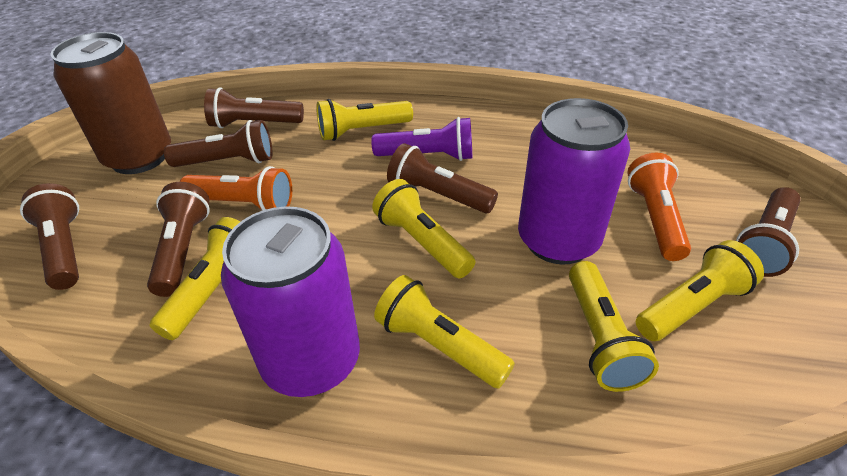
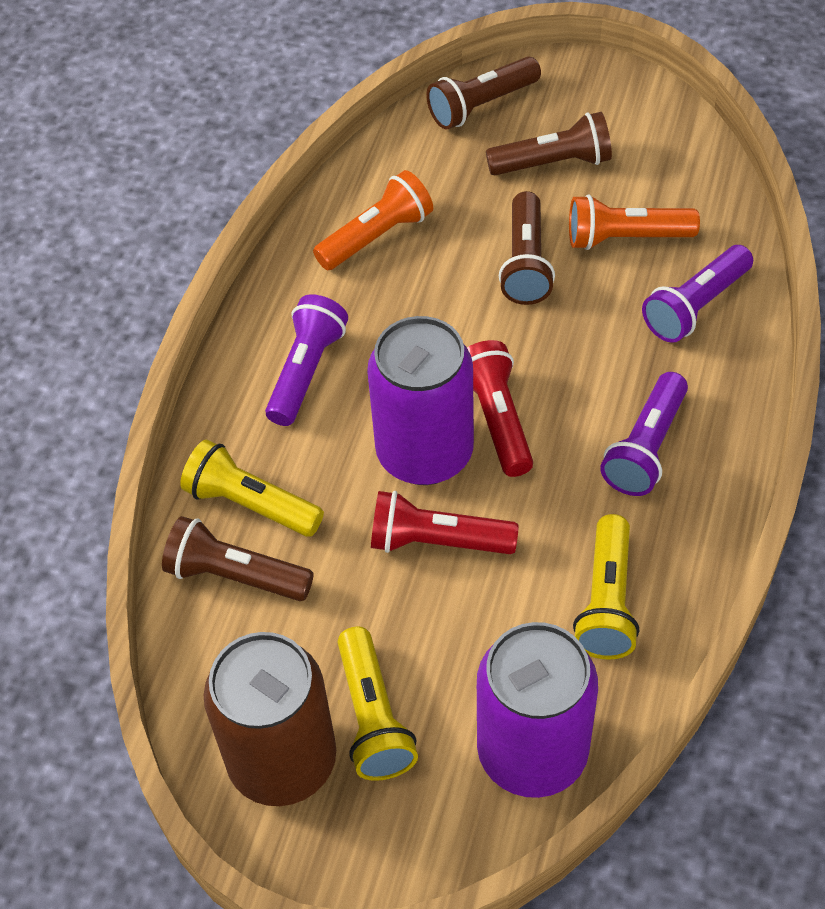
brown flashlight: 6 -> 4
purple flashlight: 1 -> 3
red flashlight: 0 -> 2
yellow flashlight: 6 -> 3

